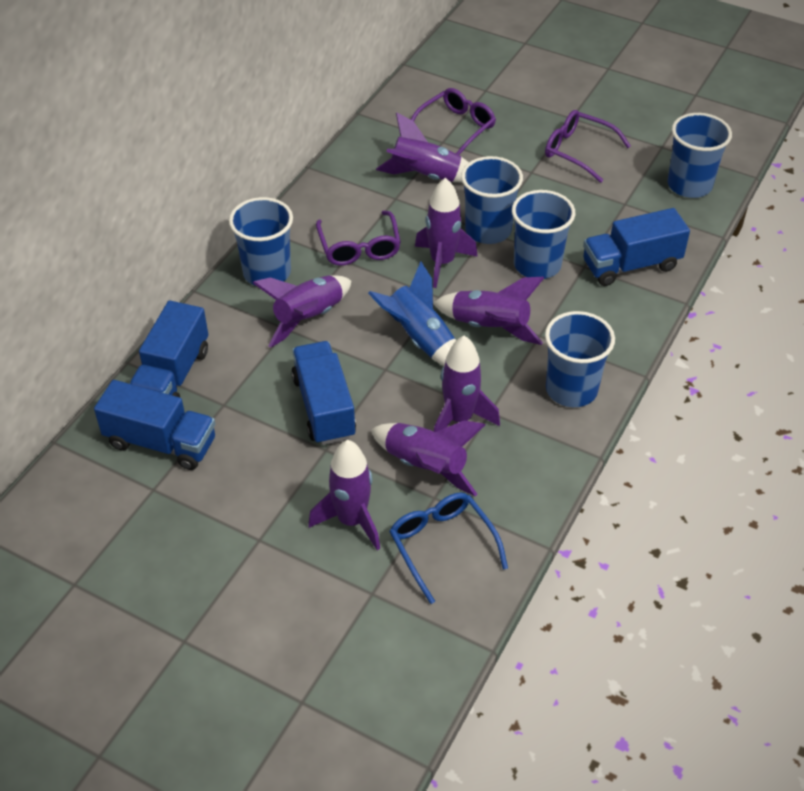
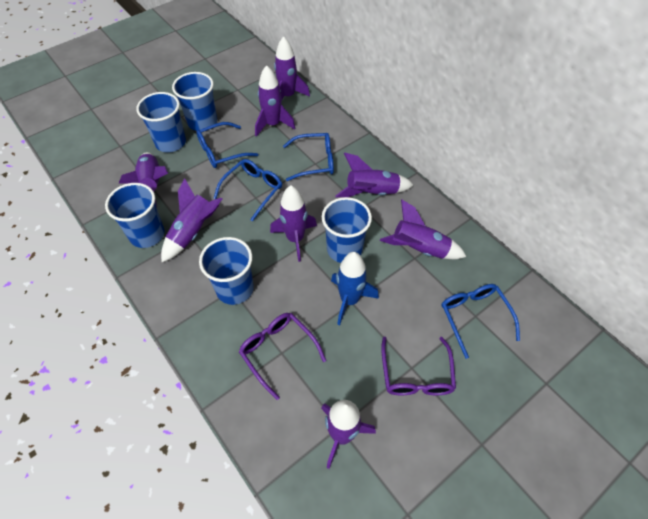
blue glasses: 1 -> 4
blue truck: 4 -> 0
purple glasses: 3 -> 2
purple rocket: 7 -> 8

